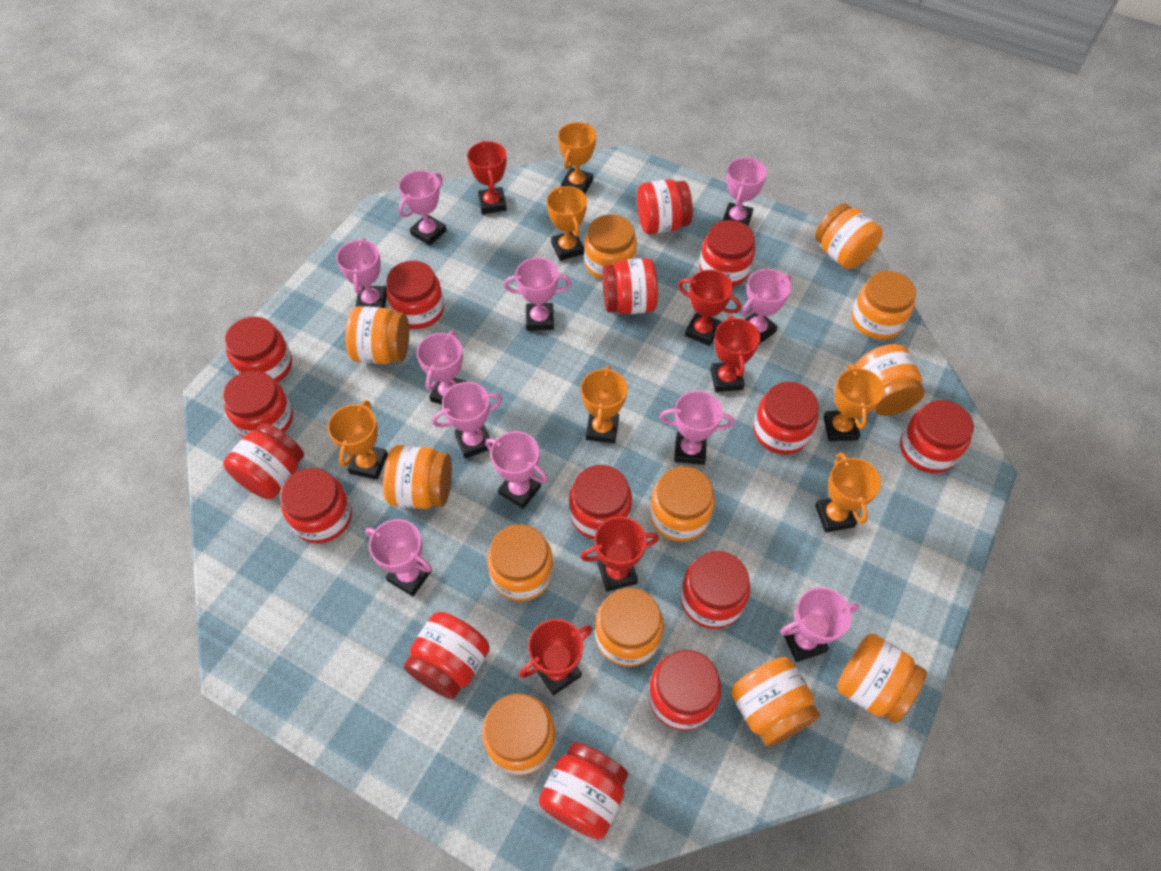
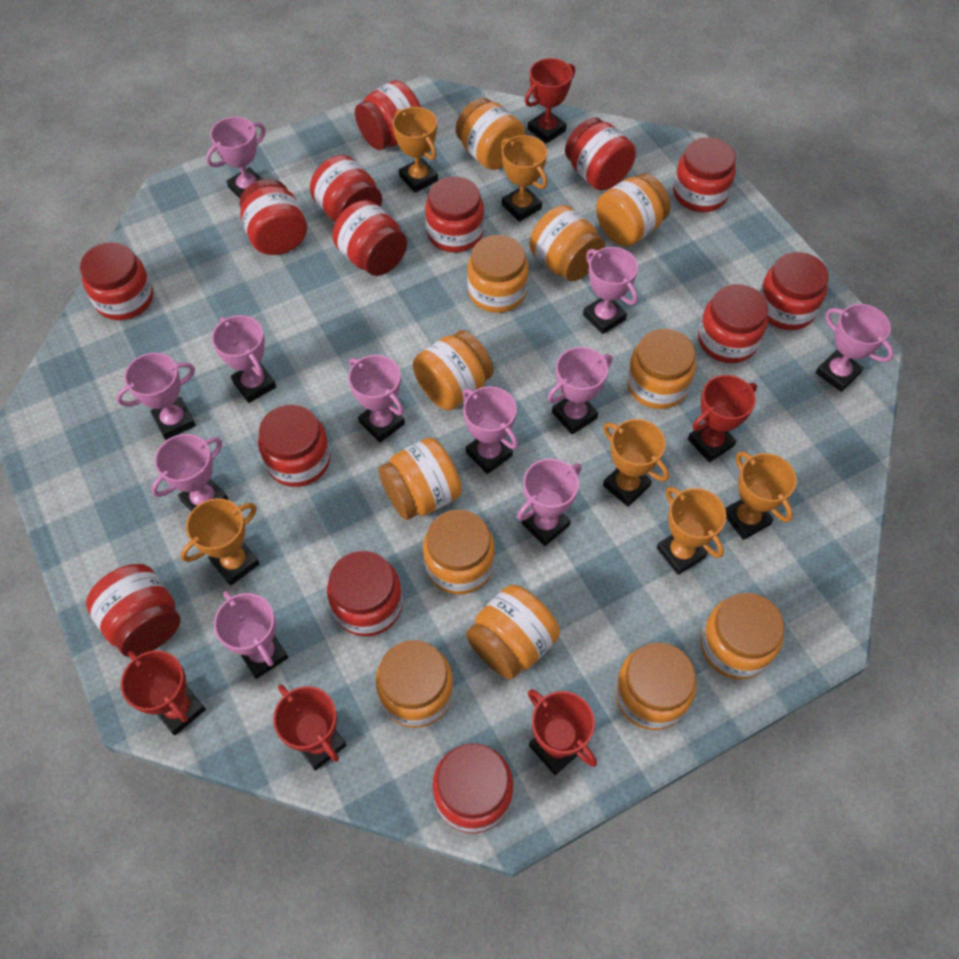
red jar: 15 -> 14

